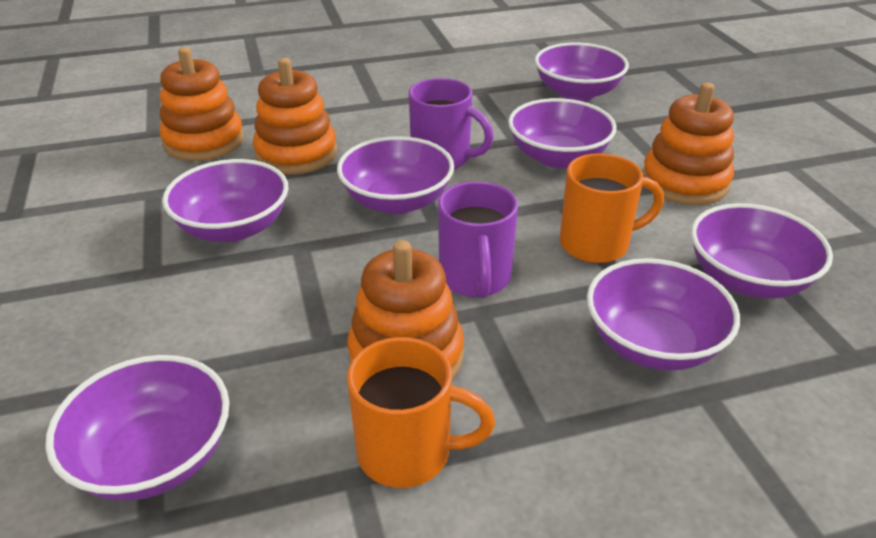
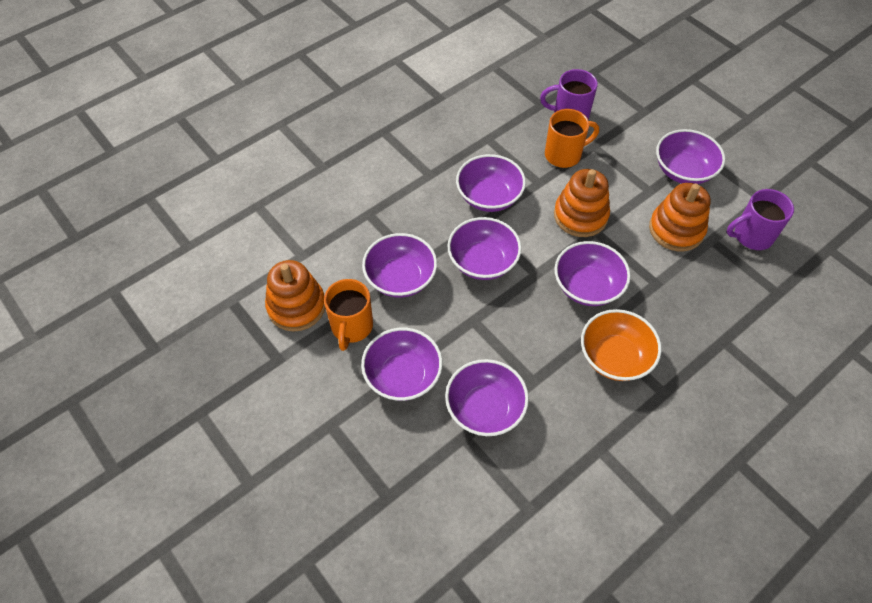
orange bowl: 0 -> 1
orange stacking toy: 4 -> 3

